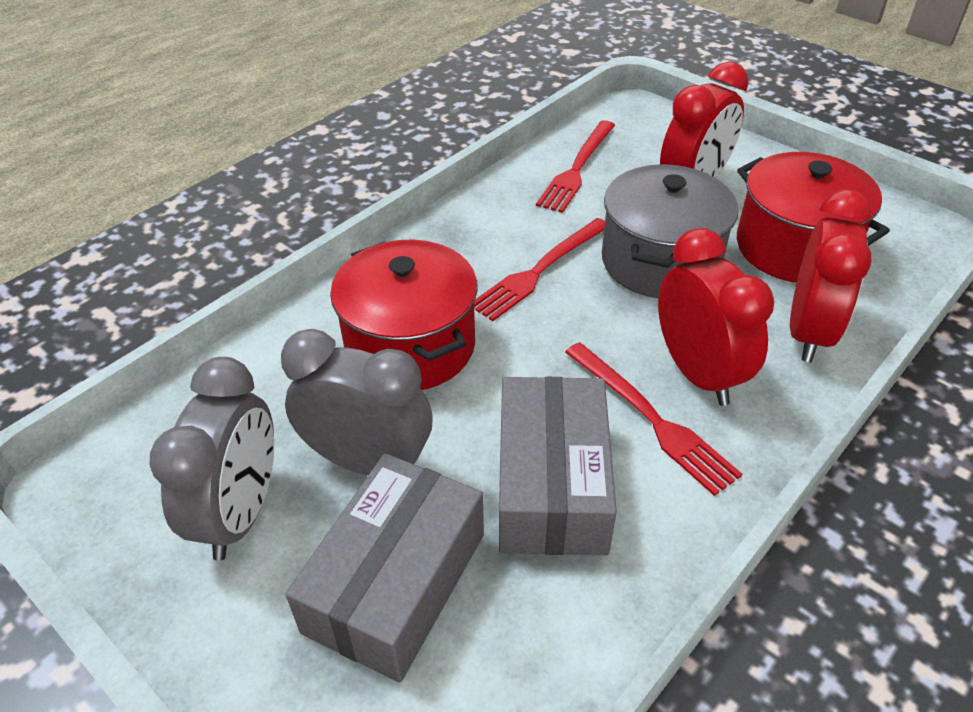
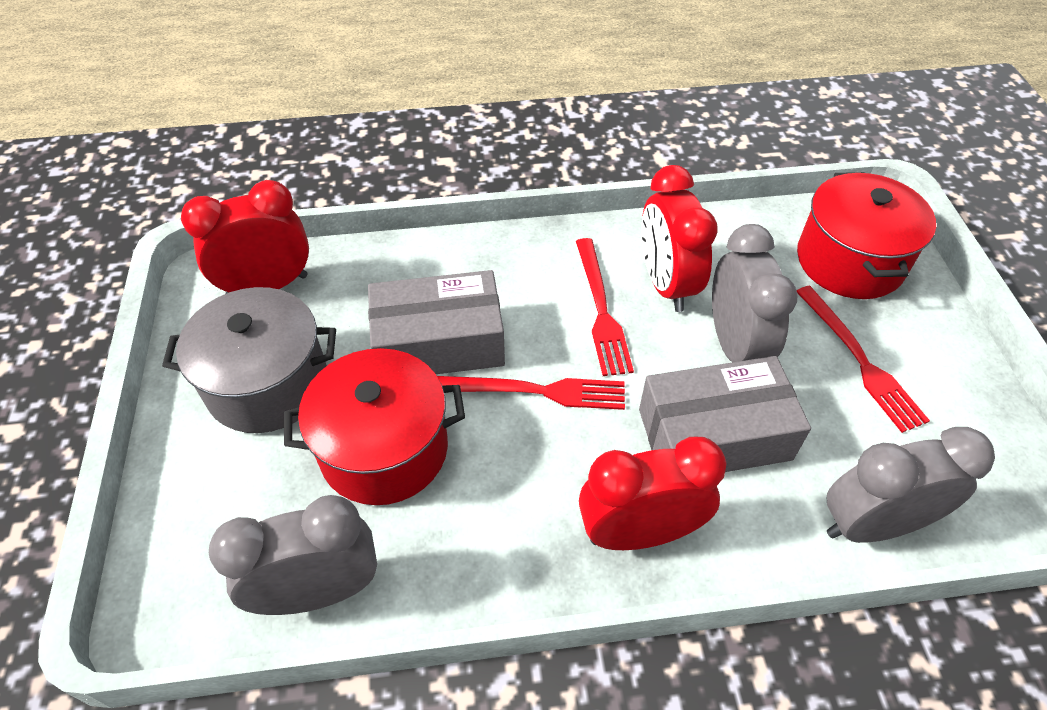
grey clock: 2 -> 3

